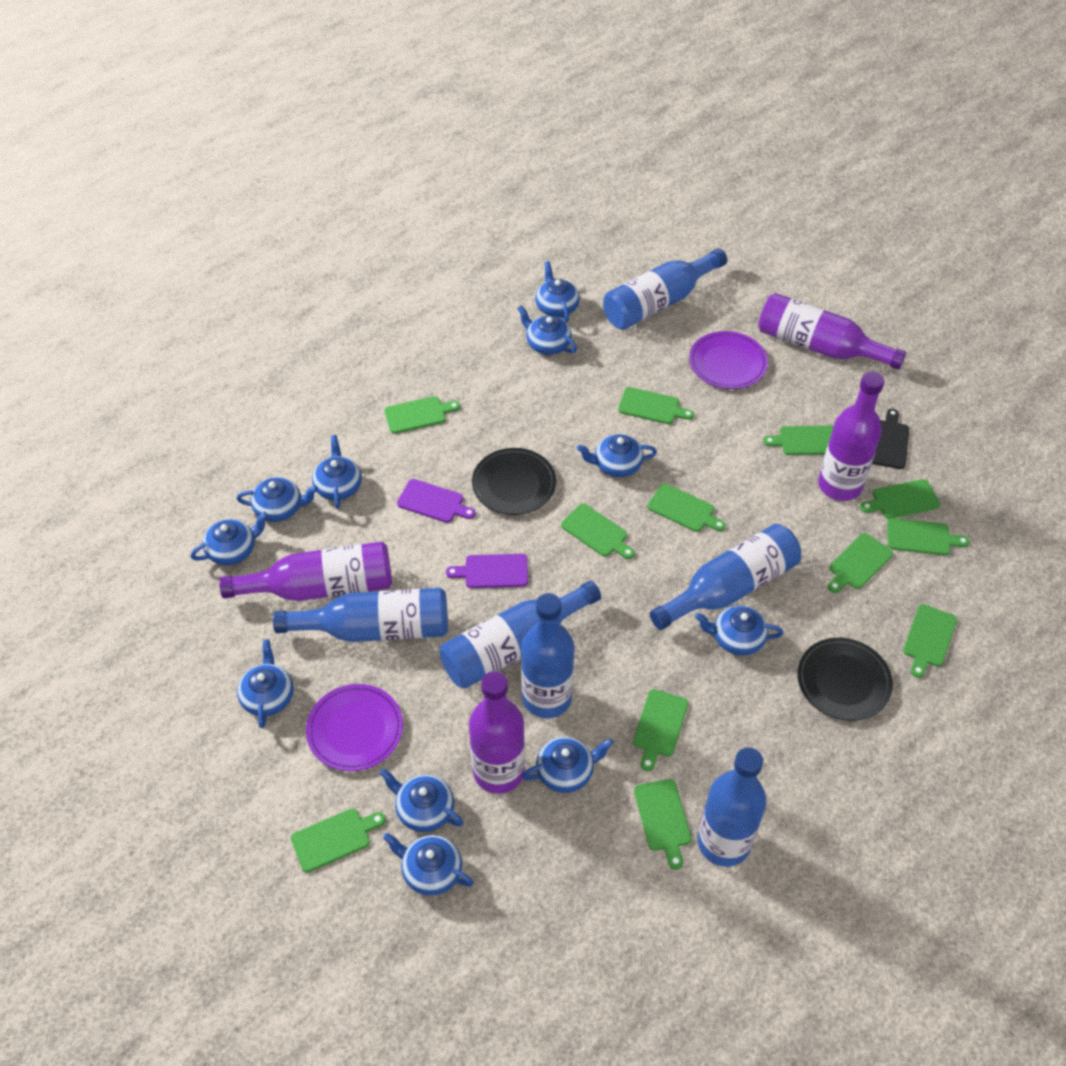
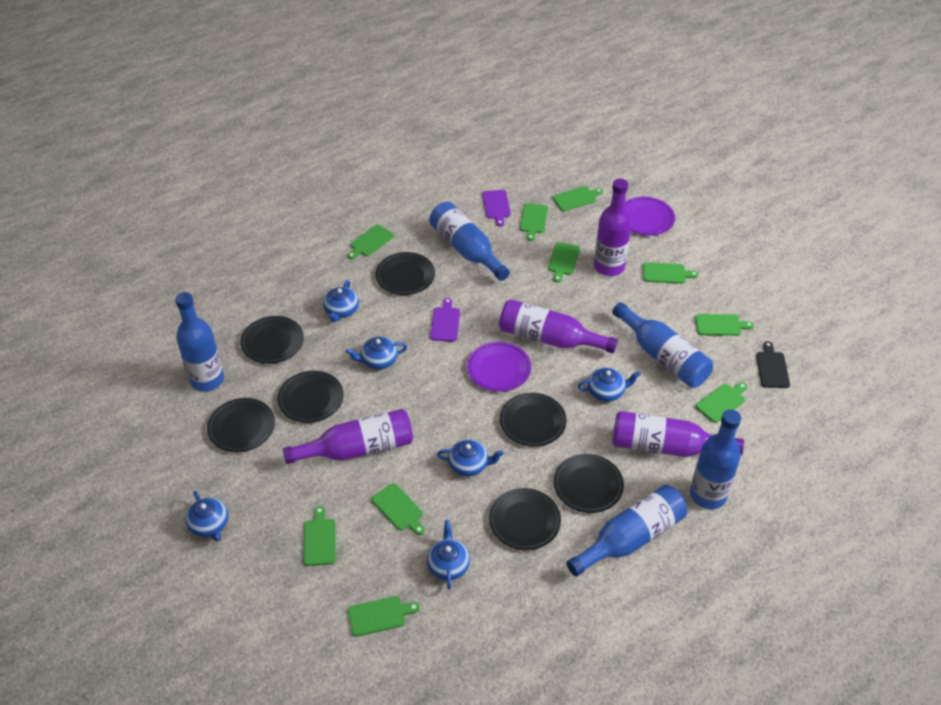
black plate: 2 -> 7
blue bottle: 6 -> 5
blue teapot: 11 -> 6
green cutting board: 12 -> 10

